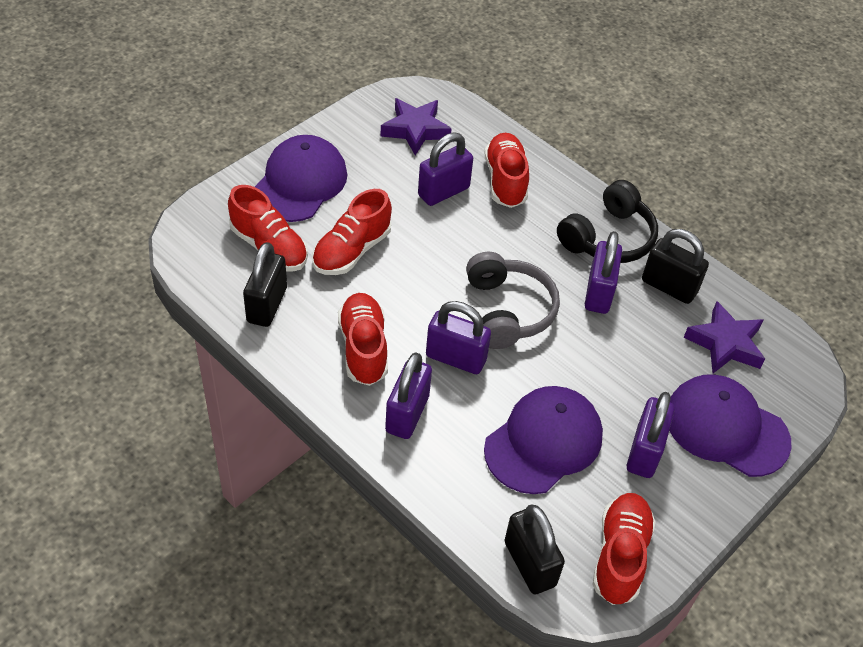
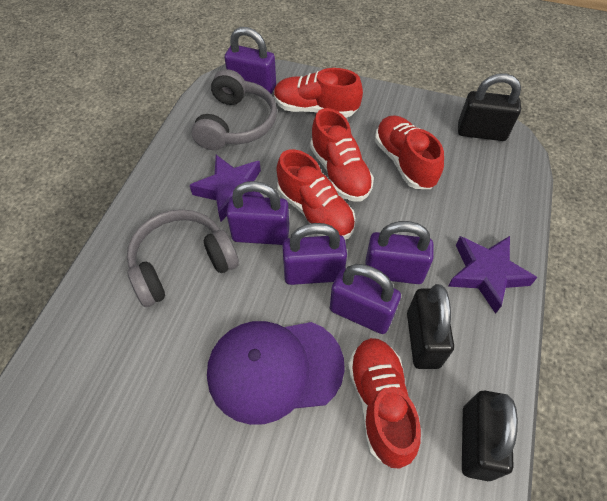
black headphones: 1 -> 0
grey headphones: 1 -> 2
purple cap: 3 -> 1

